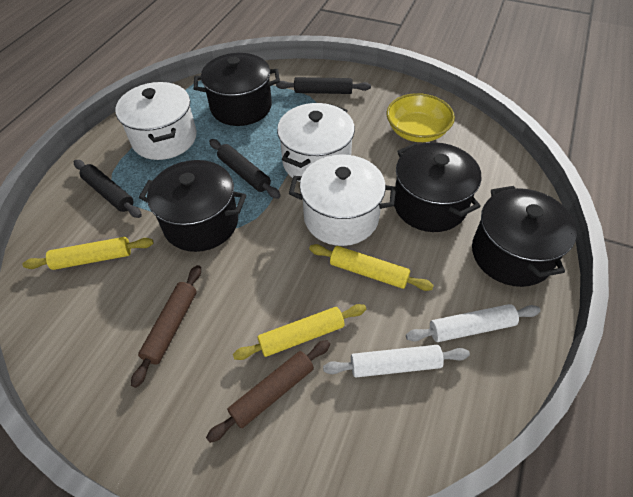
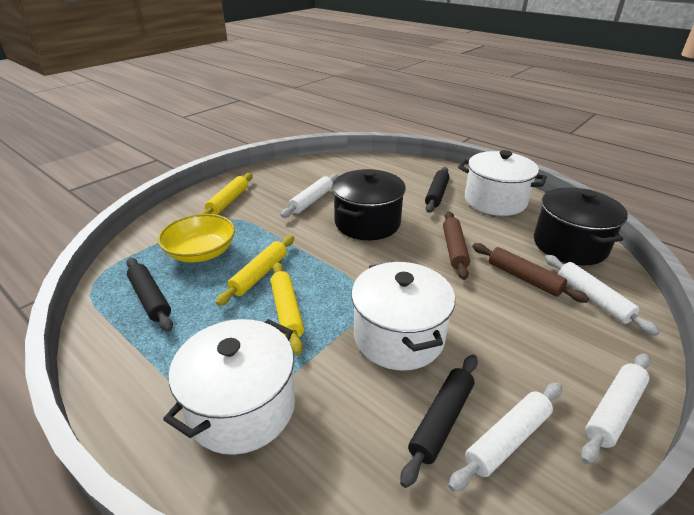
black pot: 4 -> 2
white rolling pin: 2 -> 4

